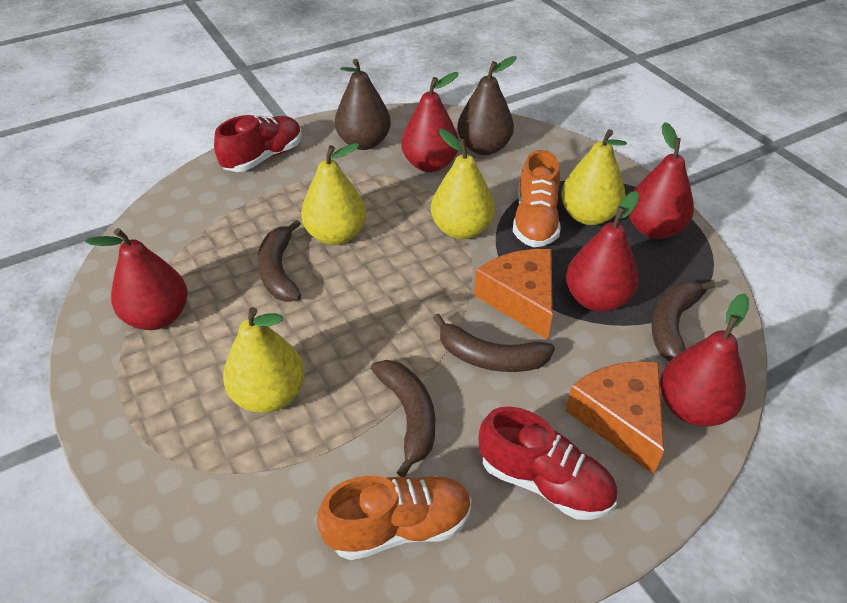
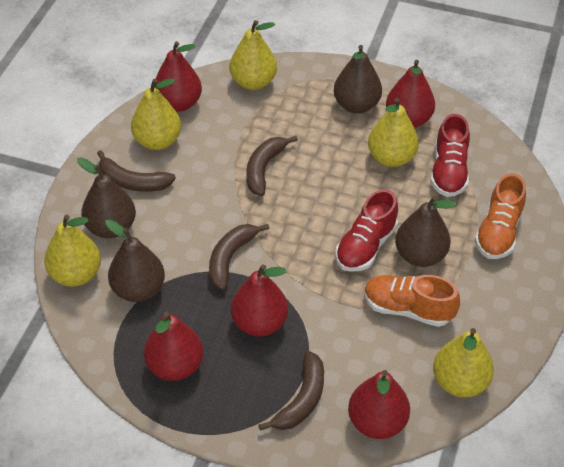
brown pear: 2 -> 4
orange cheese: 2 -> 0
yellow pear: 4 -> 5

